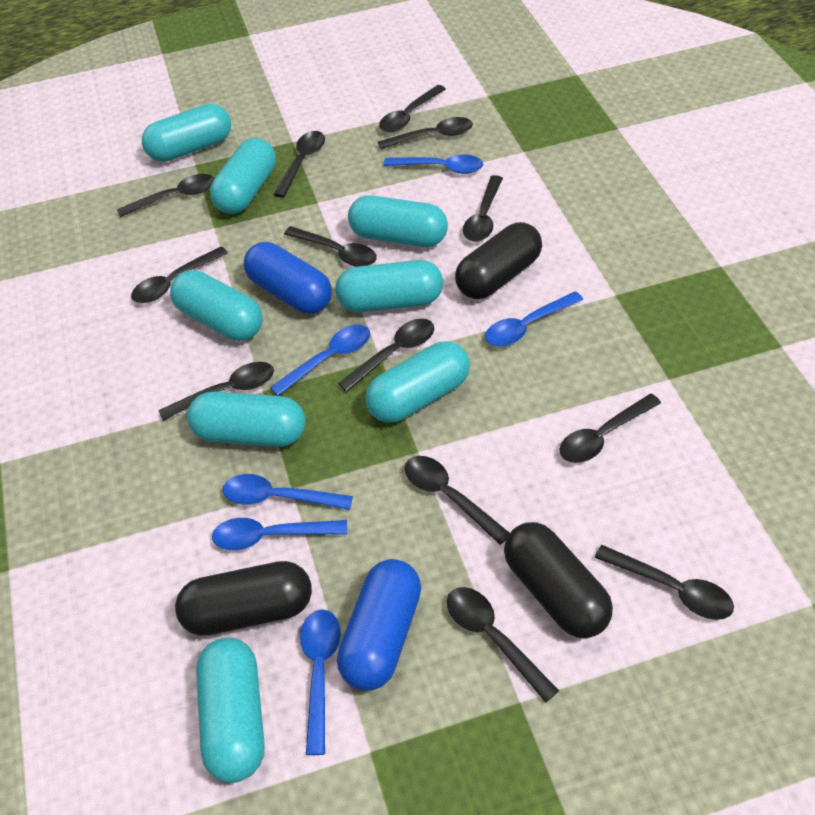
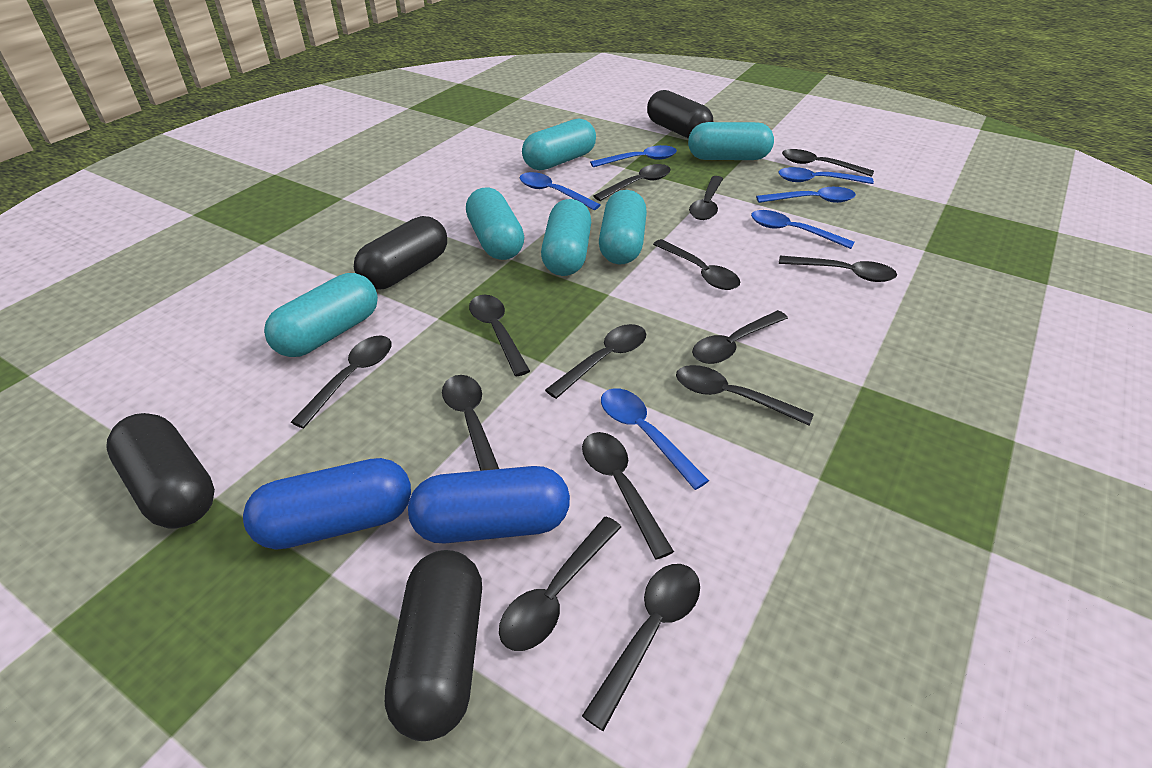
black capsule: 3 -> 4
black spoon: 13 -> 14
turquoise capsule: 8 -> 6

